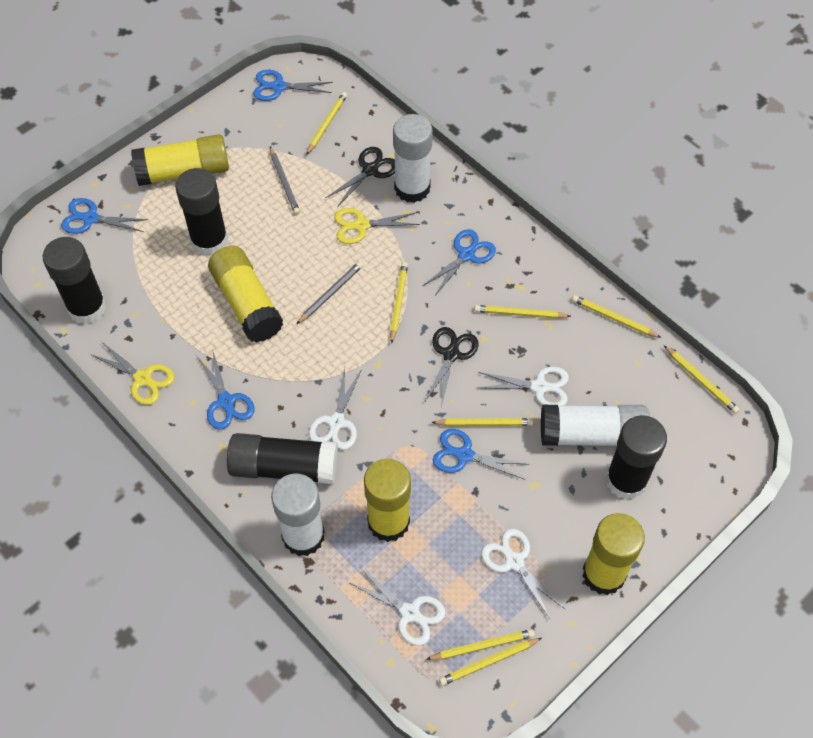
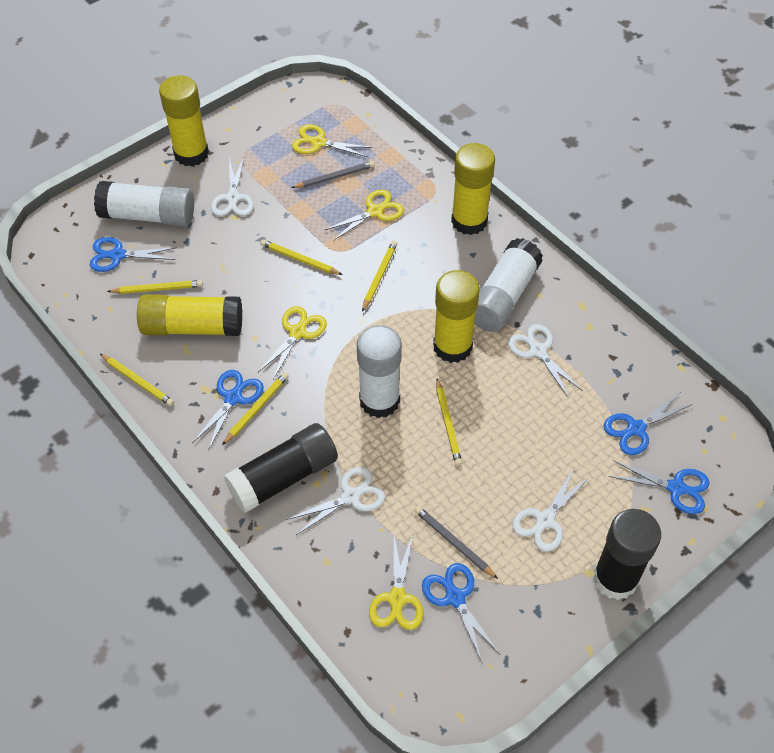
black glue stick: 4 -> 2
black scissors: 2 -> 0
yellow pencil: 8 -> 6
yellow scissors: 2 -> 4

